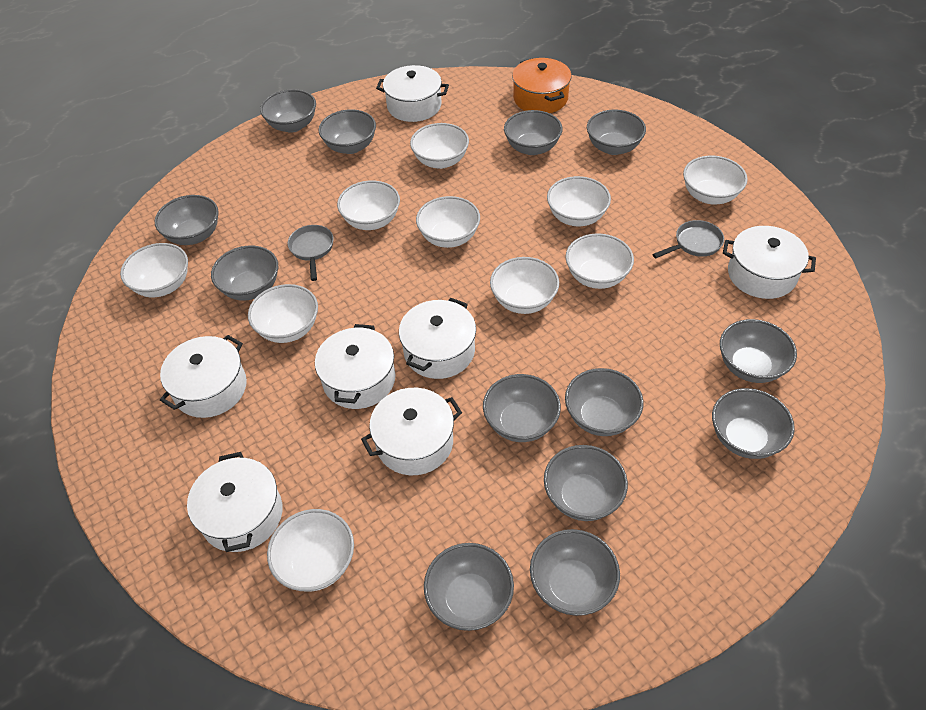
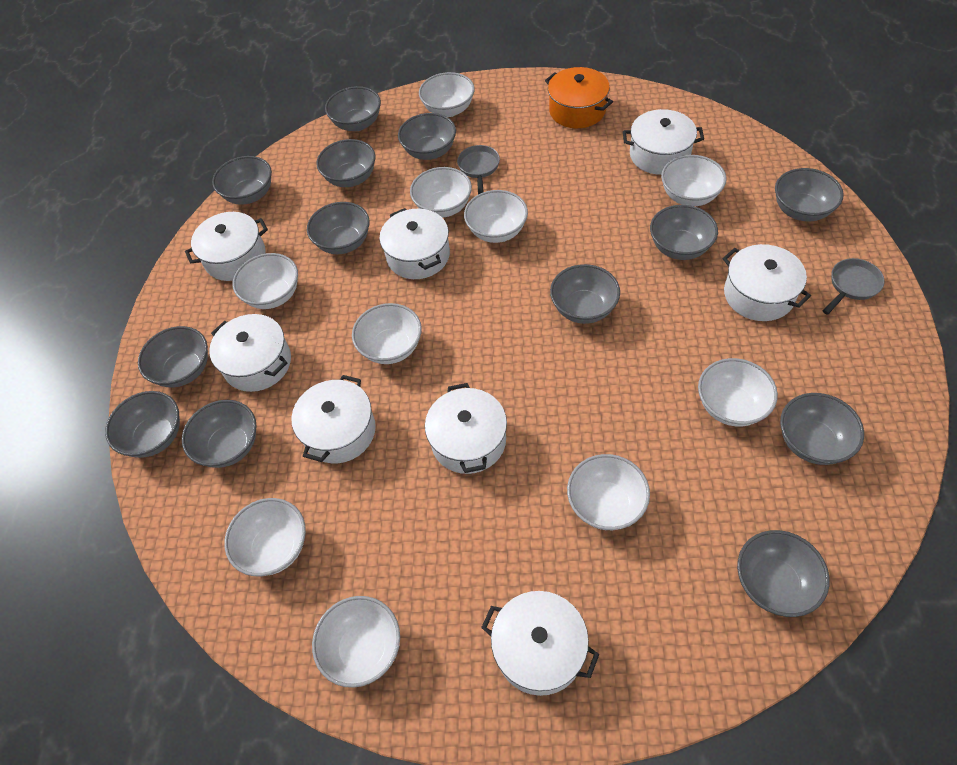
white pot: 7 -> 8

